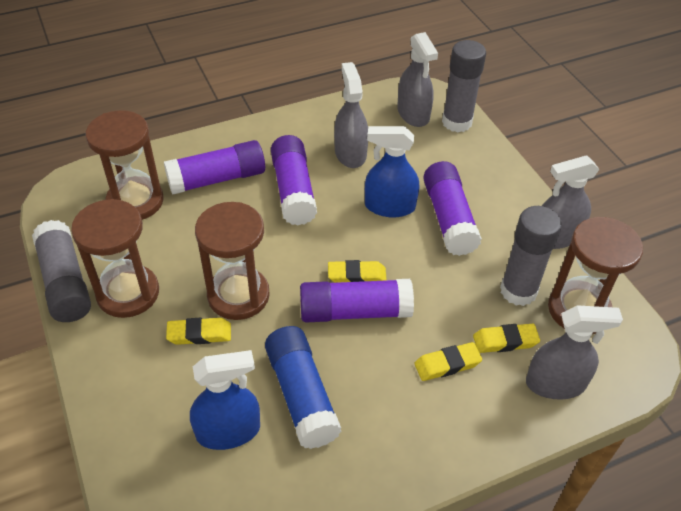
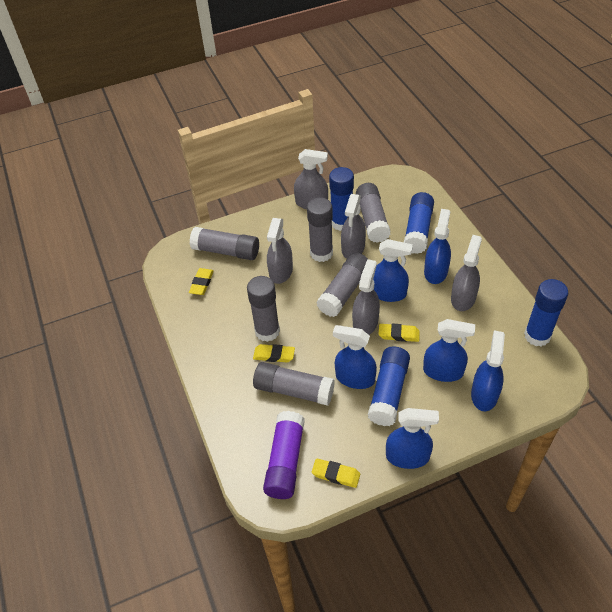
blue glue stick: 1 -> 4
blue spray bottle: 2 -> 6
brown hourglass: 4 -> 0
grey glue stick: 3 -> 6
grey spray bottle: 4 -> 5
purple glue stick: 4 -> 1

